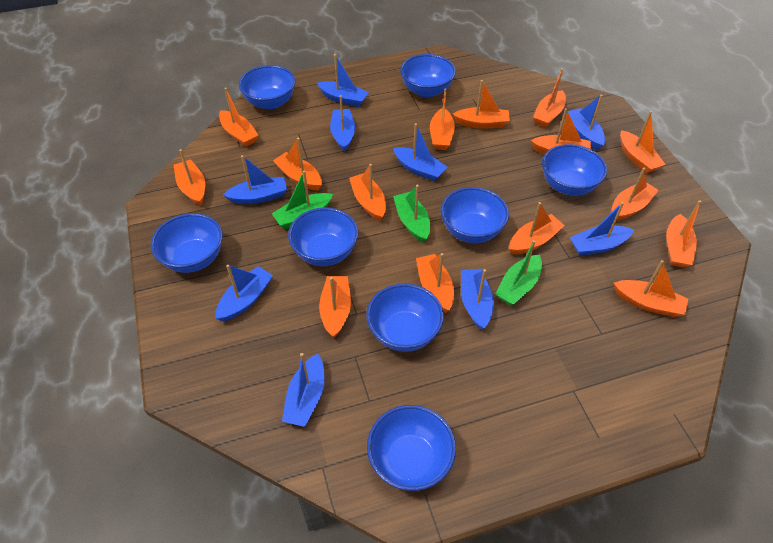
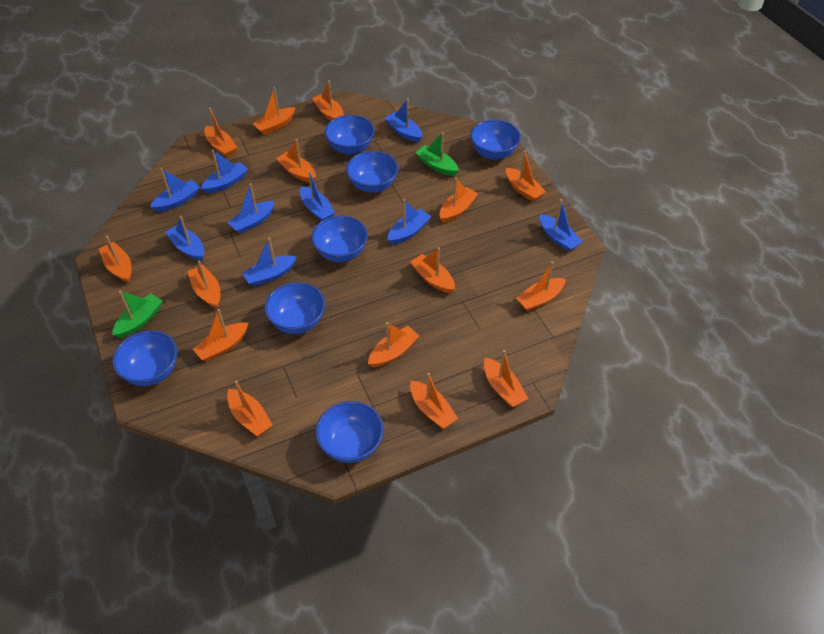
blue bowl: 8 -> 7
green boat: 3 -> 2

